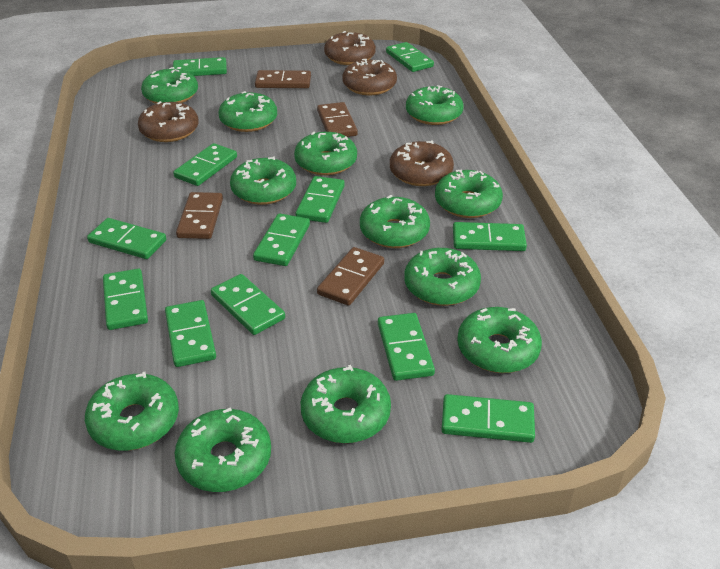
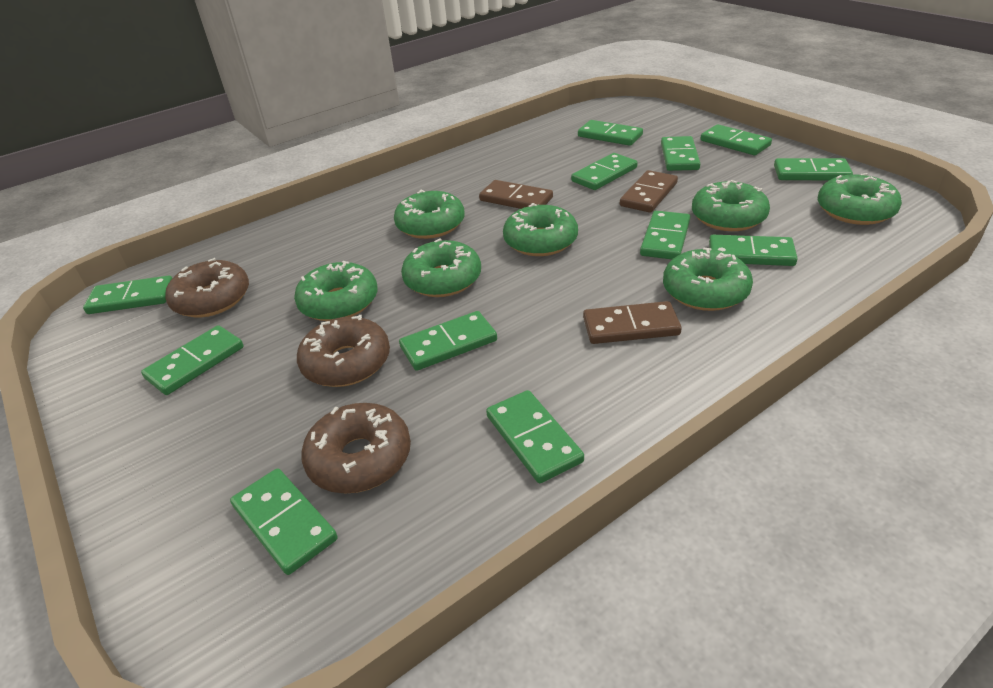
brown domino: 4 -> 3
brown donut: 4 -> 3
green donut: 12 -> 7

